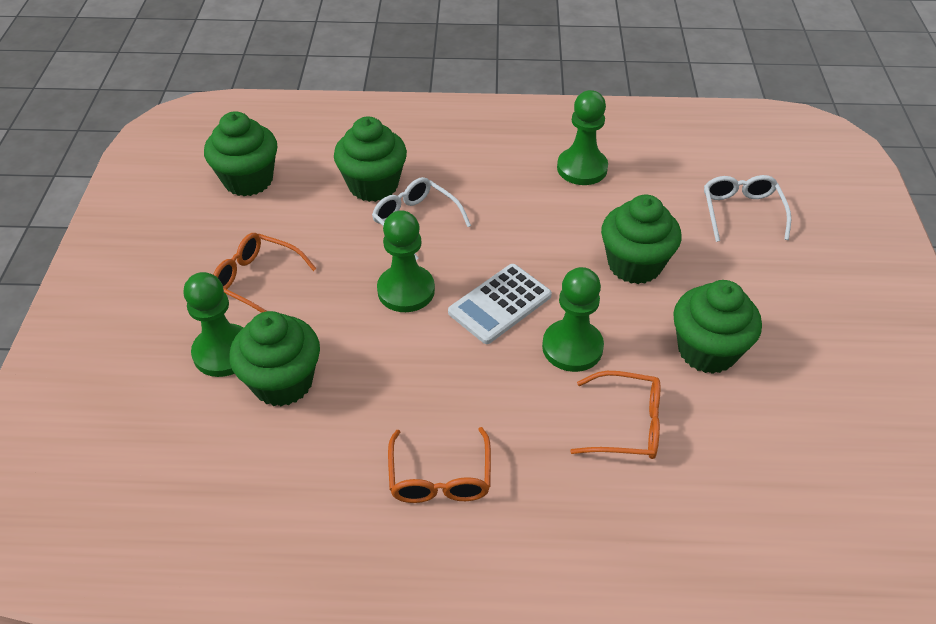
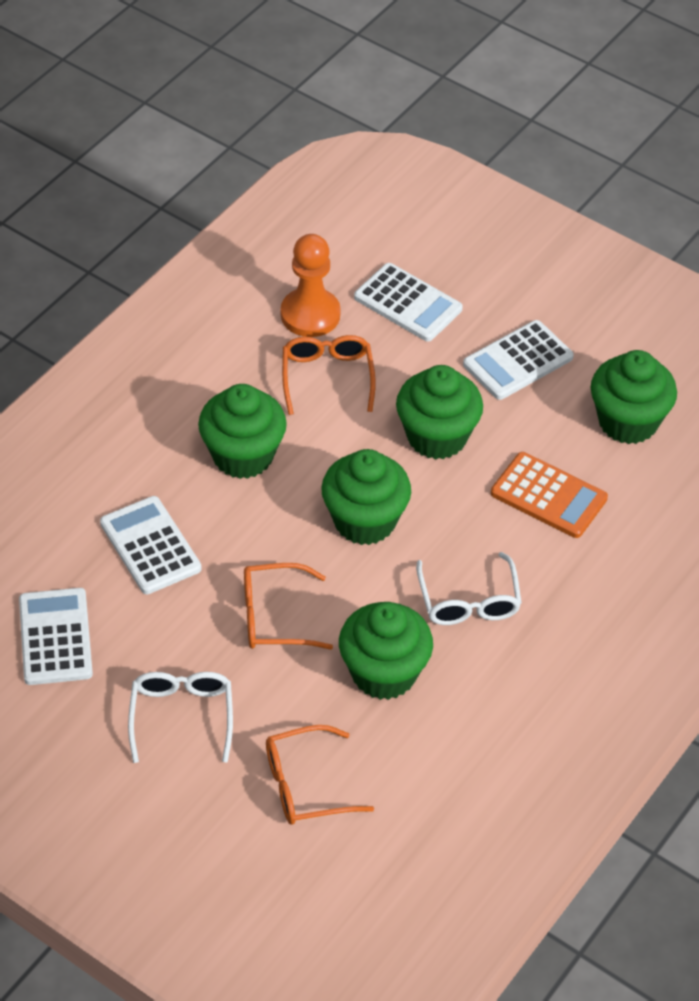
green pawn: 4 -> 0
orange calculator: 0 -> 1
orange pawn: 0 -> 1
white calculator: 1 -> 4

